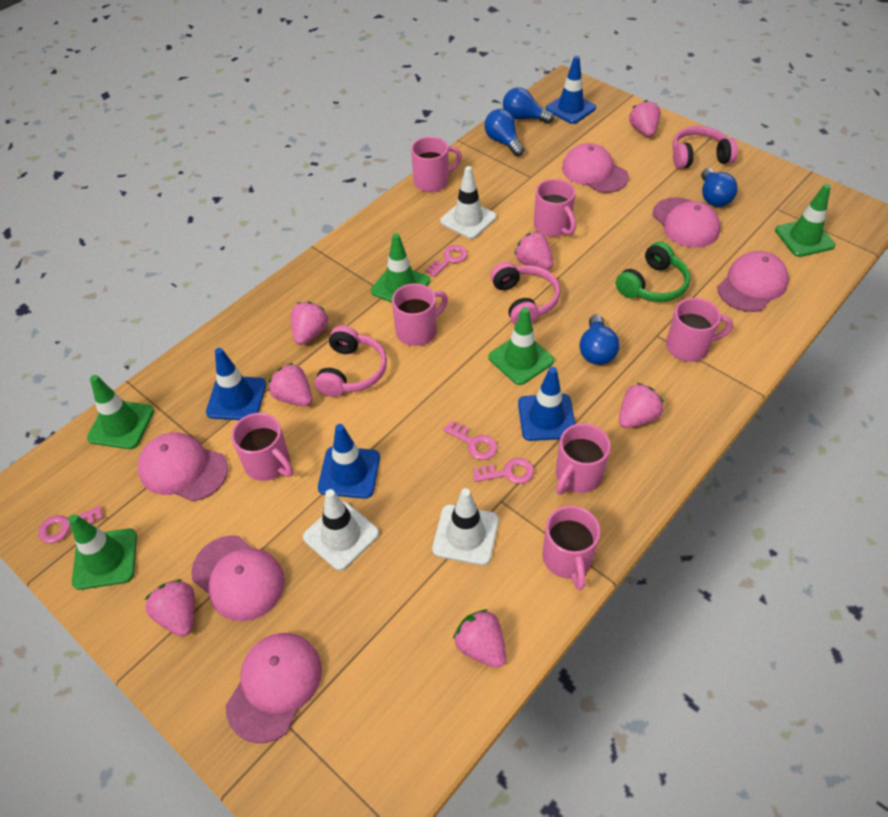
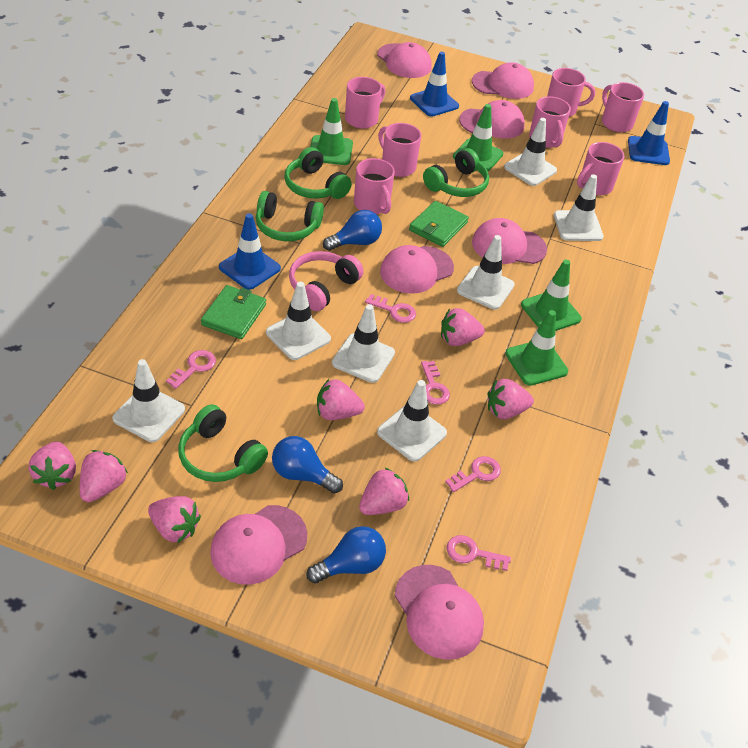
blue light bulb: 4 -> 3
blue traffic cone: 4 -> 3
green headphones: 1 -> 4
green traffic cone: 5 -> 4
green wallet: 0 -> 2
pink cap: 6 -> 7
pink headphones: 3 -> 1
pink key: 4 -> 5
white traffic cone: 3 -> 7

